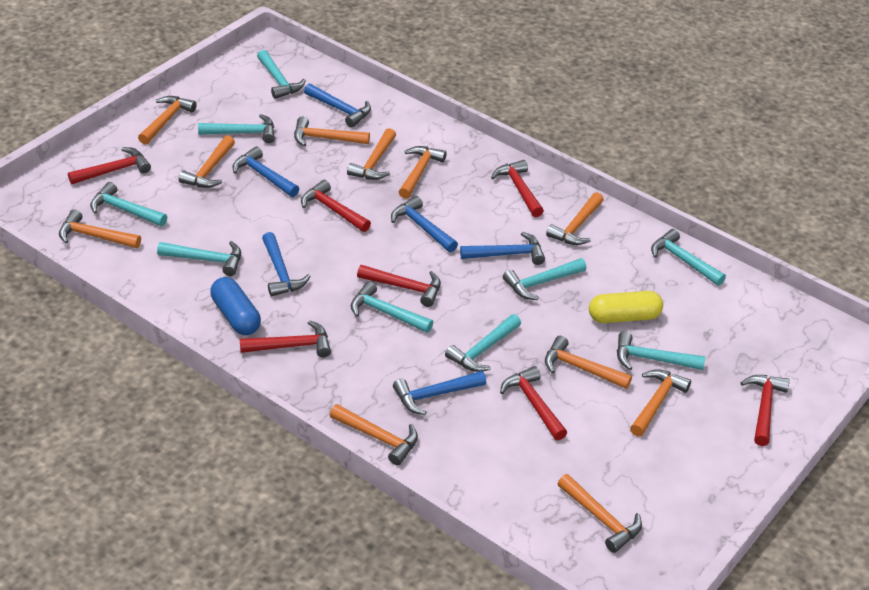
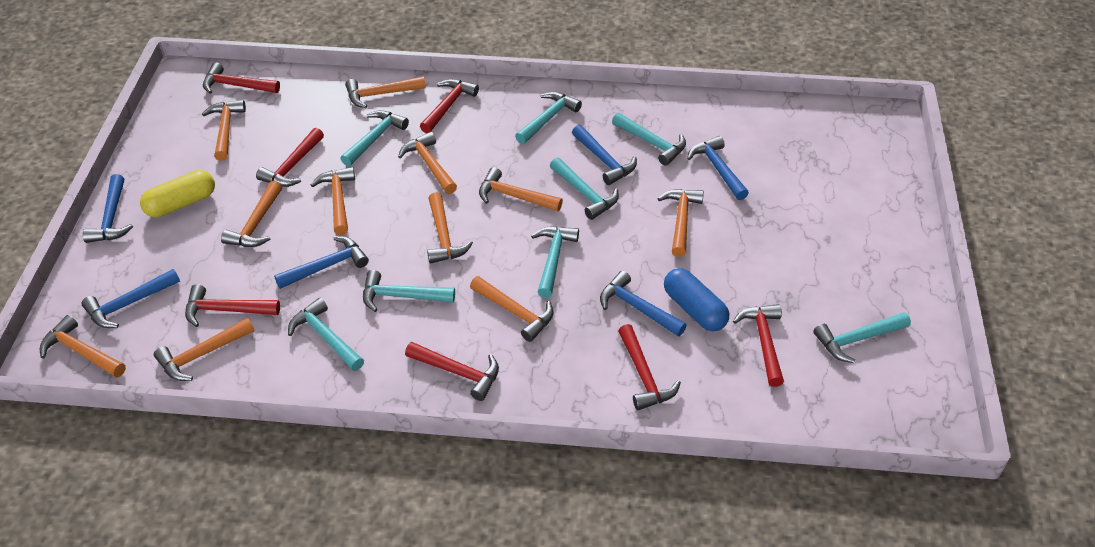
turquoise hammer: 9 -> 8

